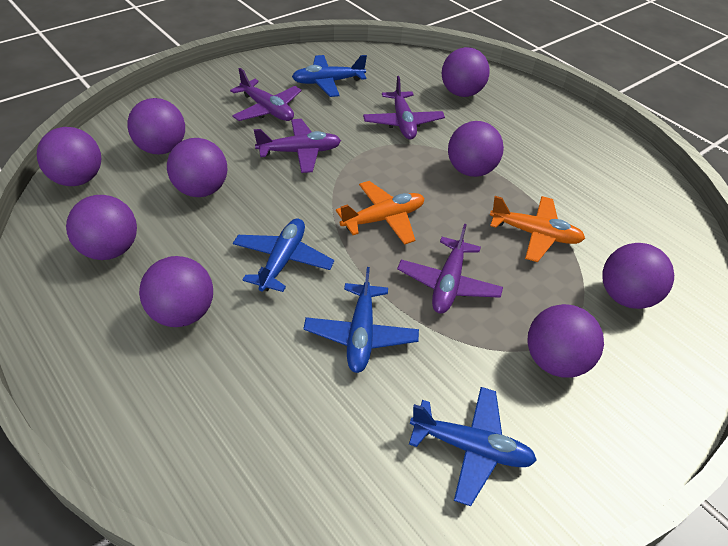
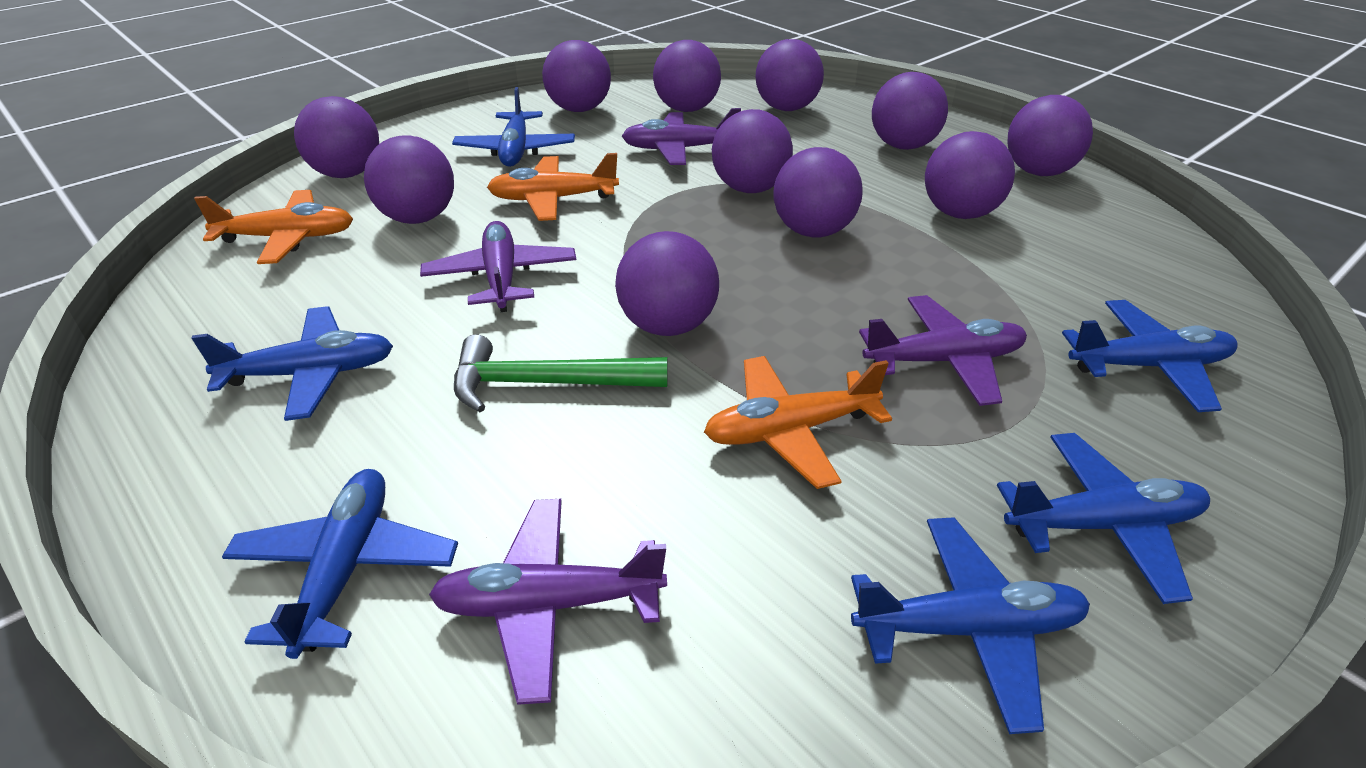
blue plane: 4 -> 6
green hammer: 0 -> 1
orange plane: 2 -> 3
purple ball: 9 -> 11

